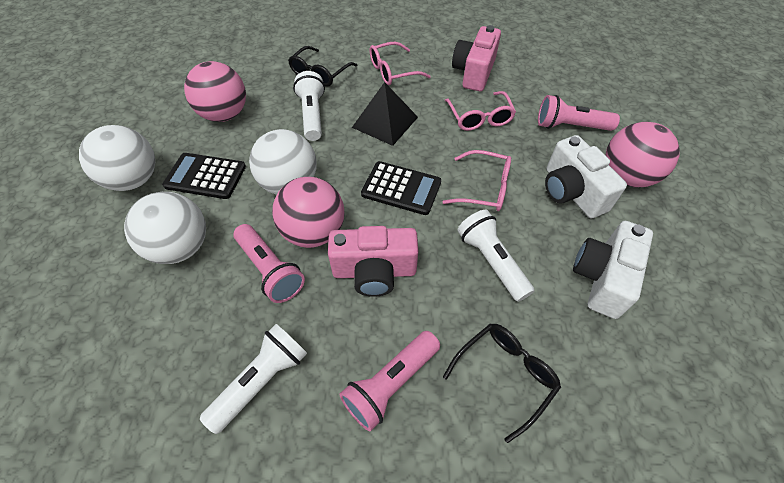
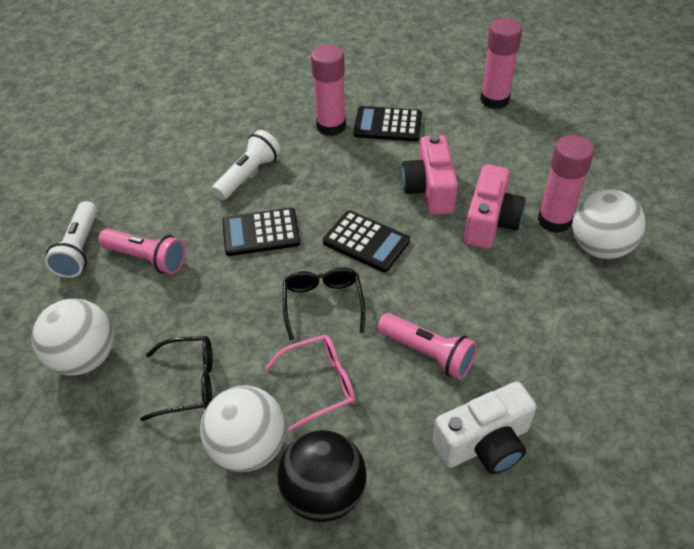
black ball: 0 -> 1
black calculator: 2 -> 3
black pyramid: 1 -> 0
pink ball: 3 -> 0
pink flashlight: 3 -> 2
pink glasses: 3 -> 1
pink glue stick: 0 -> 3
white camera: 2 -> 1
white flashlight: 3 -> 2

